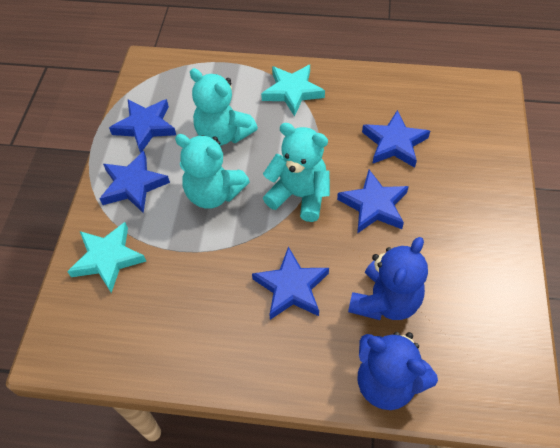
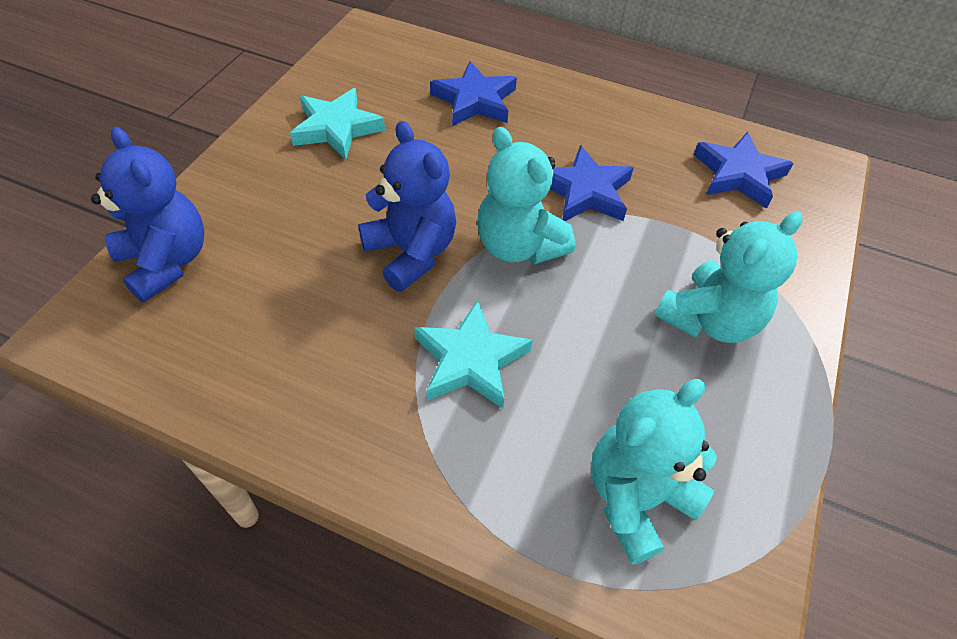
blue star: 5 -> 3

